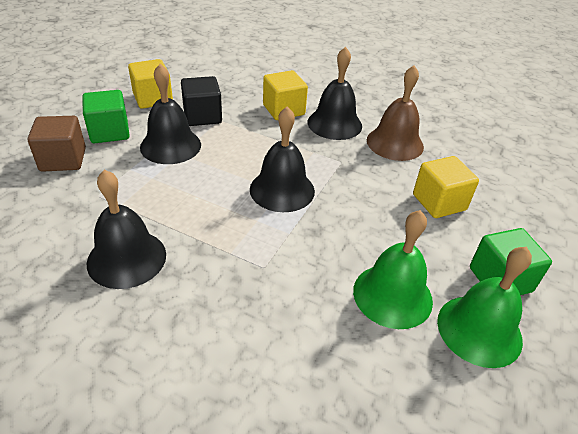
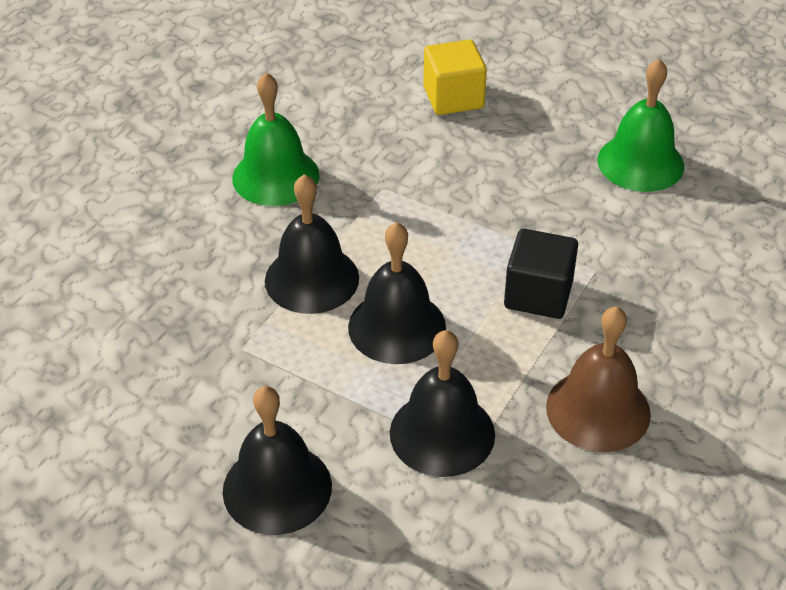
brown cube: 1 -> 0
green cube: 2 -> 0
yellow cube: 3 -> 1

